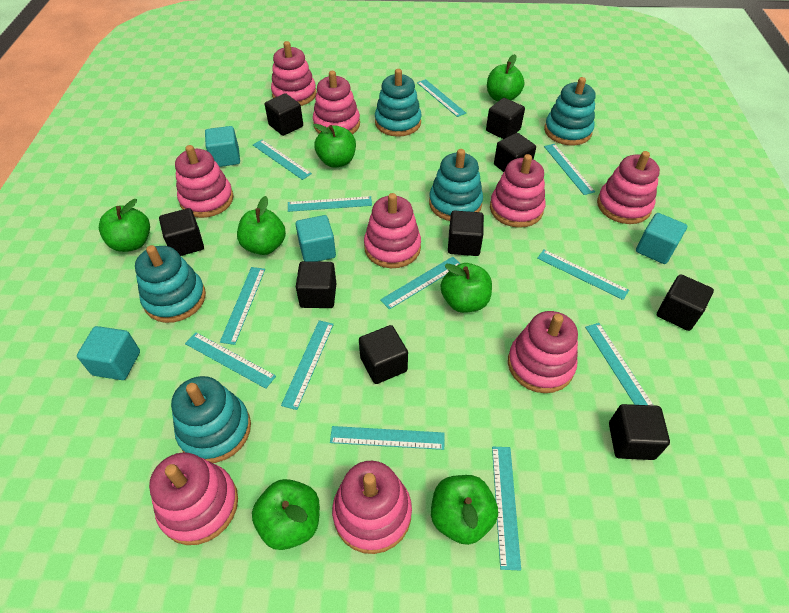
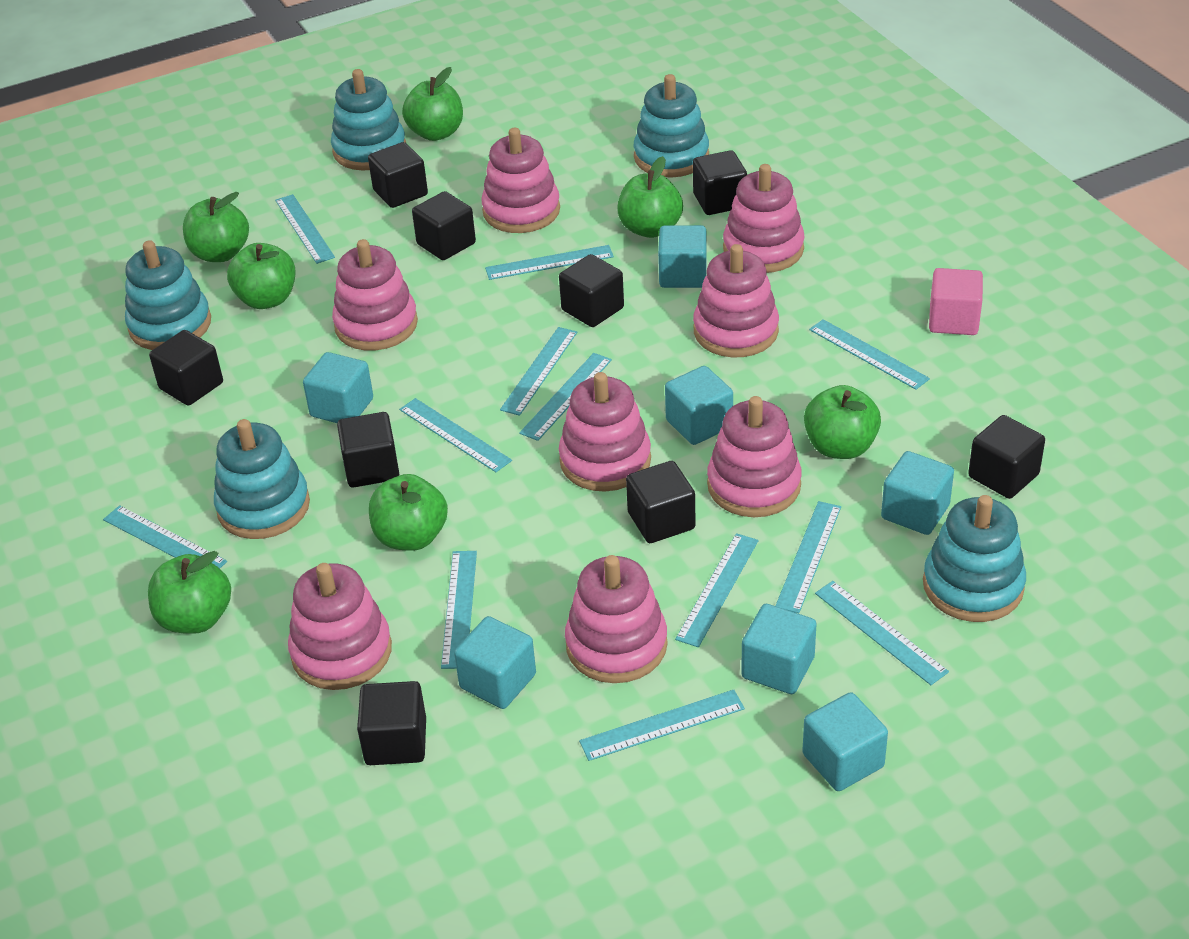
pink cube: 0 -> 1
pink stacking toy: 9 -> 8
turquoise cube: 4 -> 7

